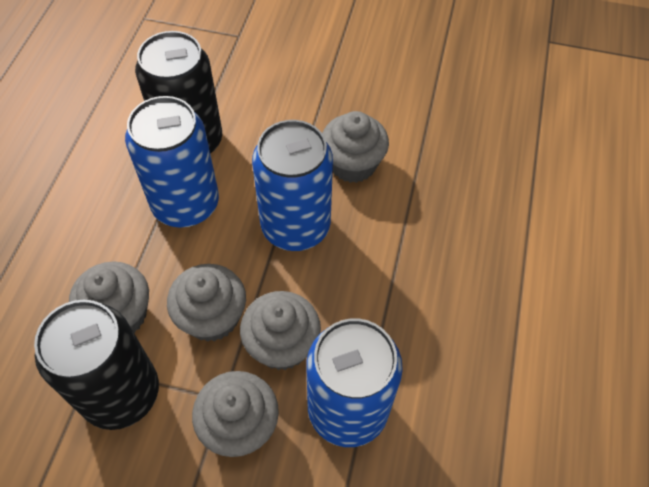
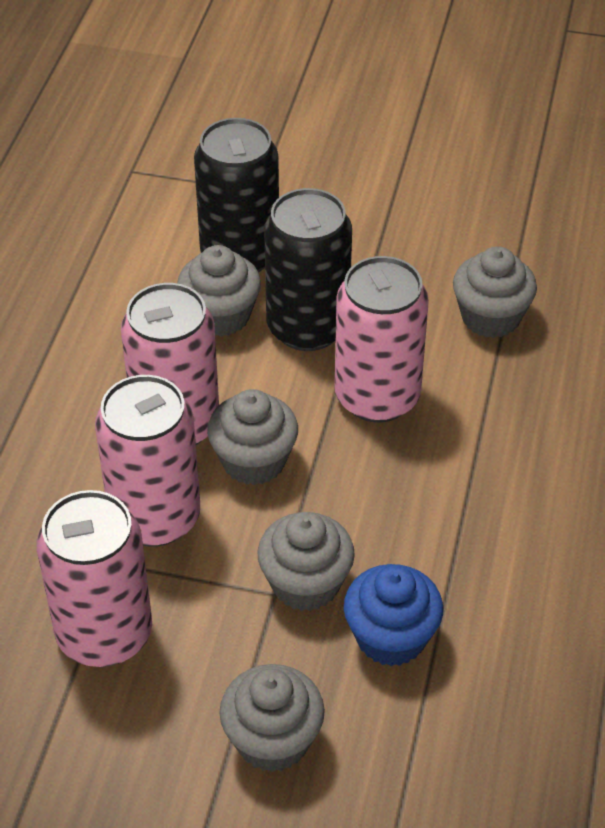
blue can: 3 -> 0
blue cupcake: 0 -> 1
pink can: 0 -> 4

